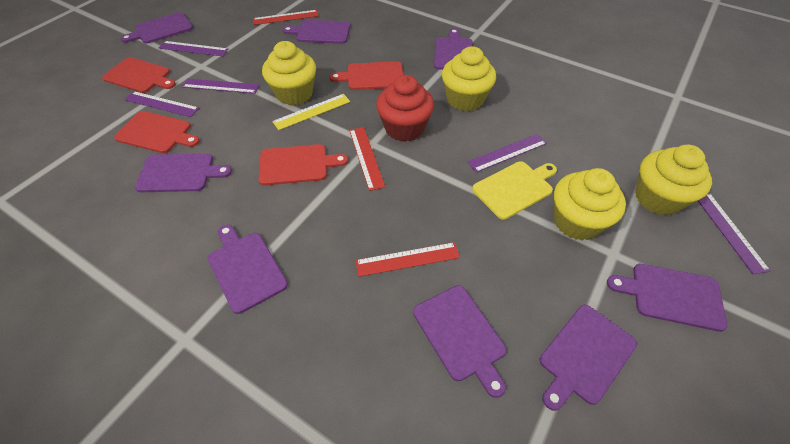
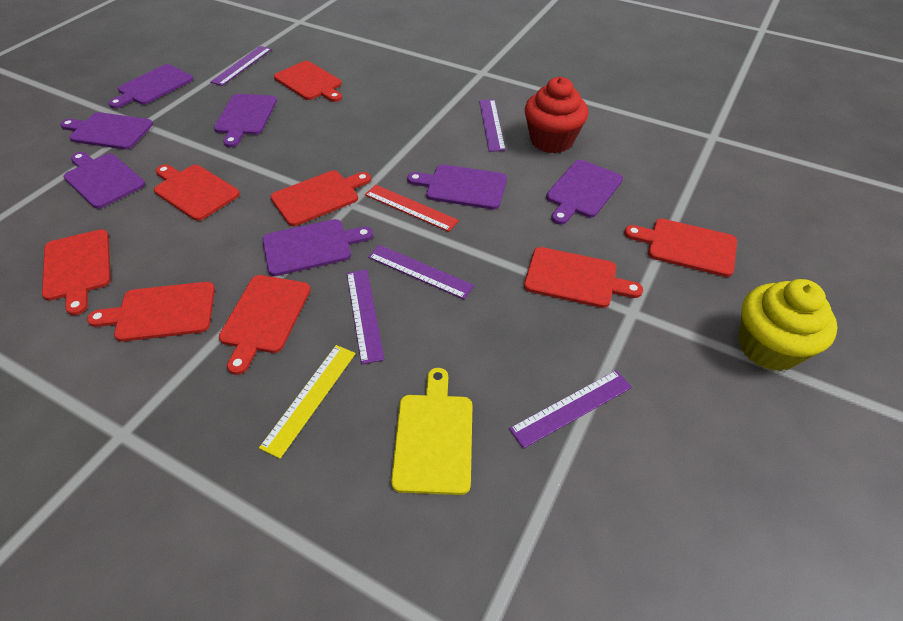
purple cutting board: 8 -> 7
red cutting board: 4 -> 8
red ruler: 3 -> 1
yellow cupcake: 4 -> 1

